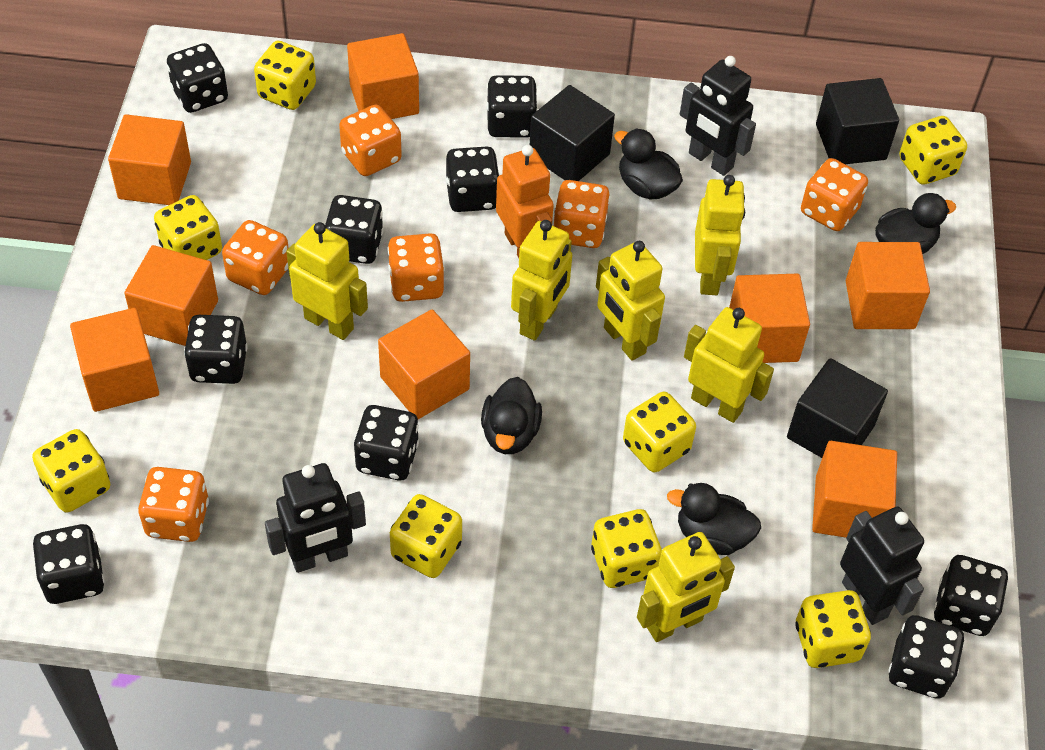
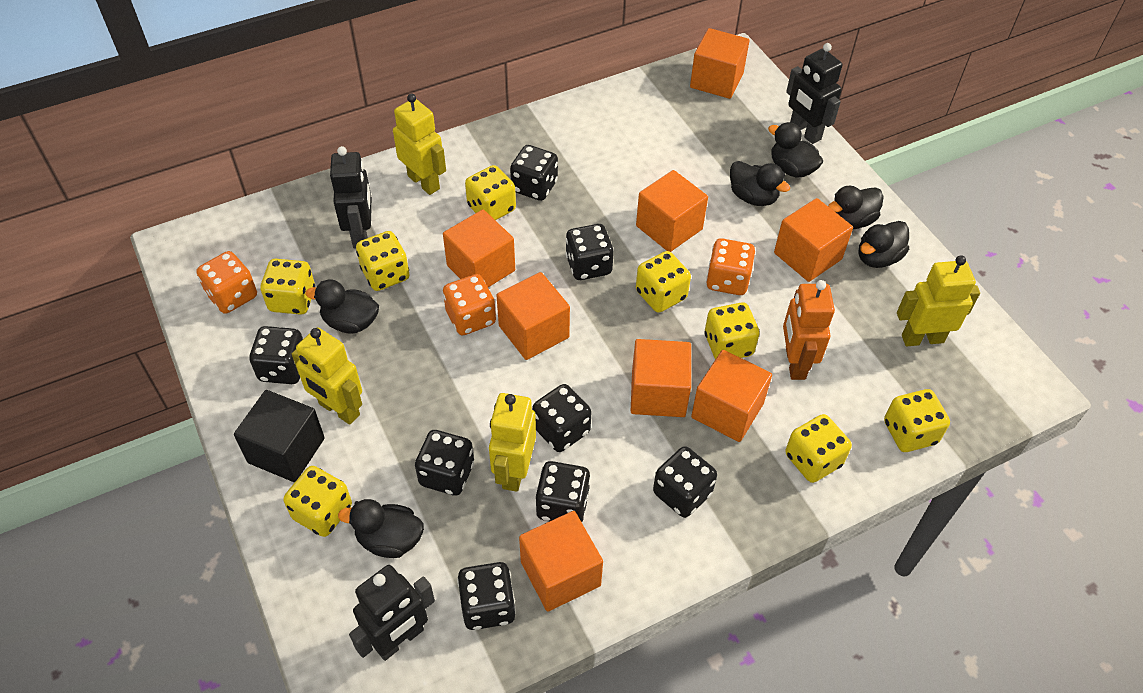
black cube: 3 -> 1
black dice: 9 -> 8
black duck: 4 -> 6
orange dice: 6 -> 3
yellow robot: 6 -> 4

